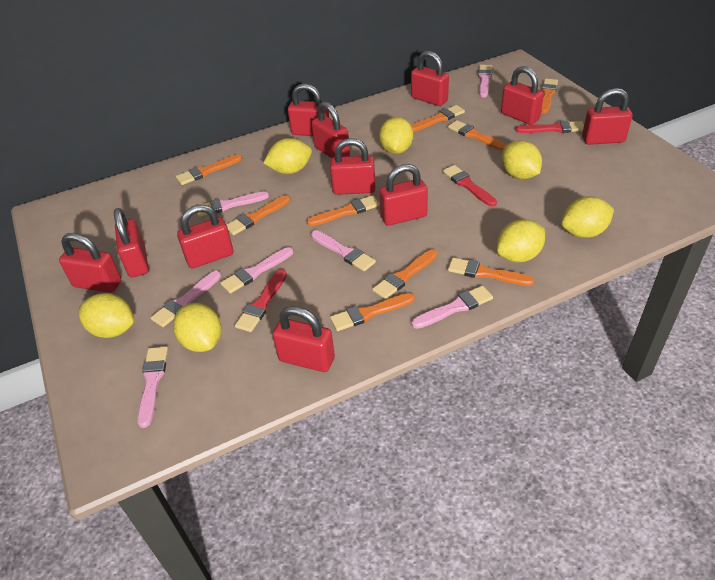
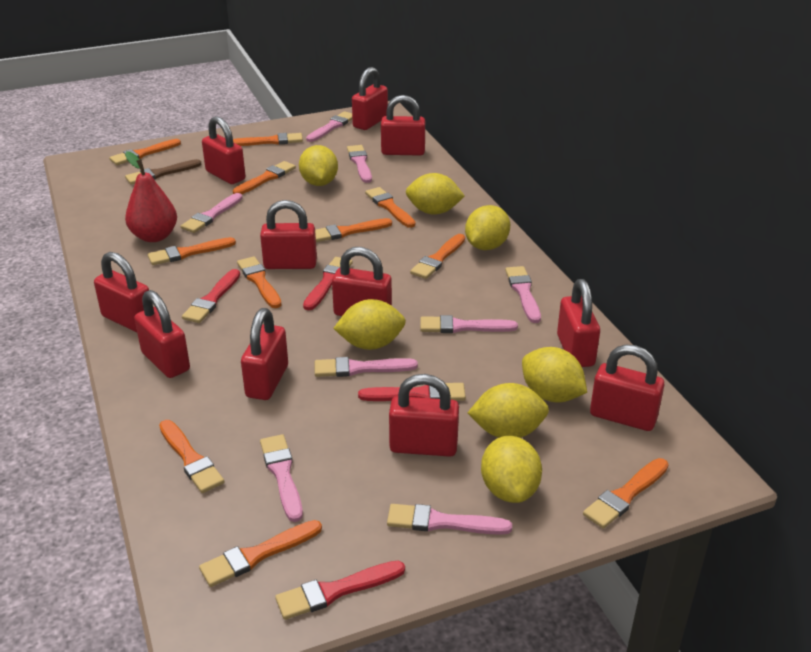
brown brush: 0 -> 1
orange brush: 9 -> 11
pink brush: 7 -> 8
red brush: 3 -> 4
red pear: 0 -> 1

